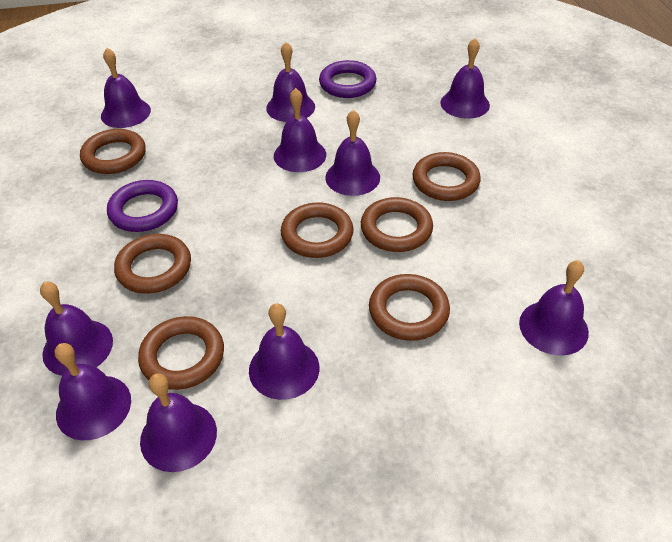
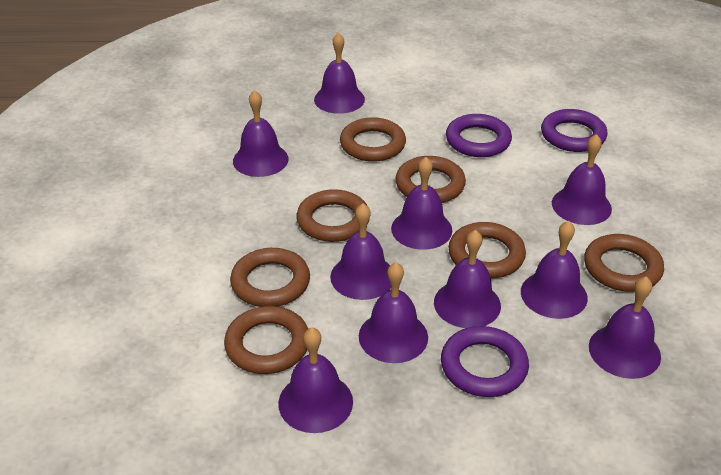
purple ring: 2 -> 3

